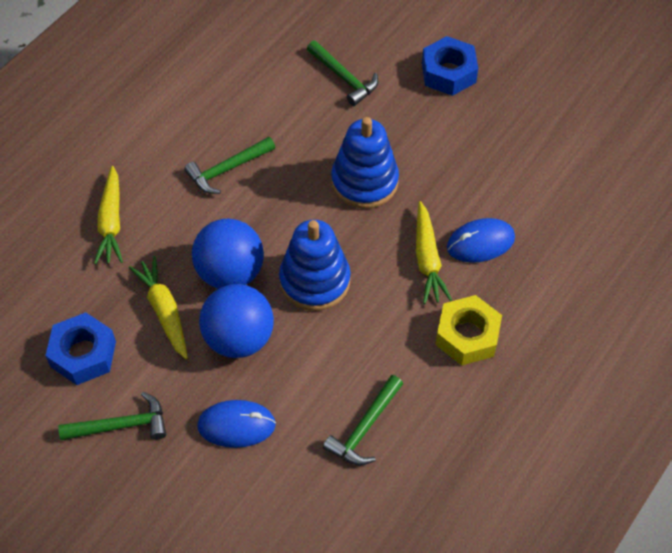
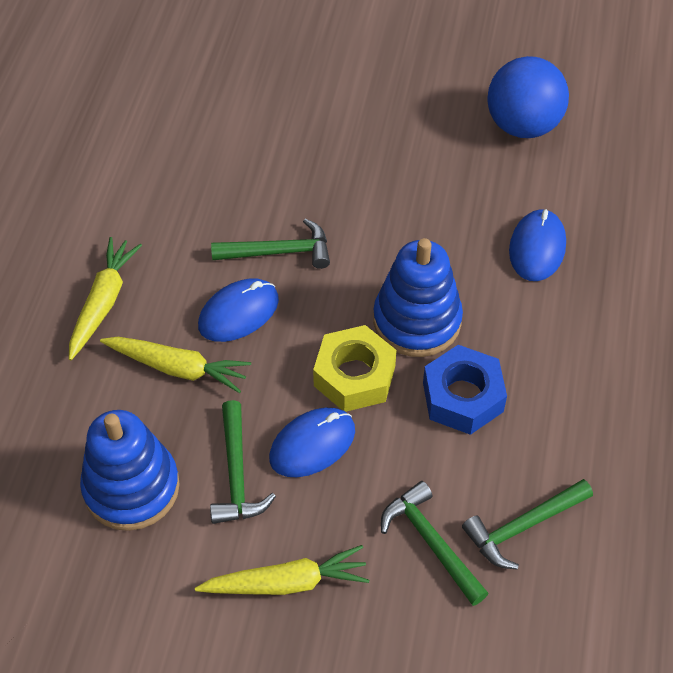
blue ball: 2 -> 1
blue mouse: 2 -> 3
blue nut: 2 -> 1

